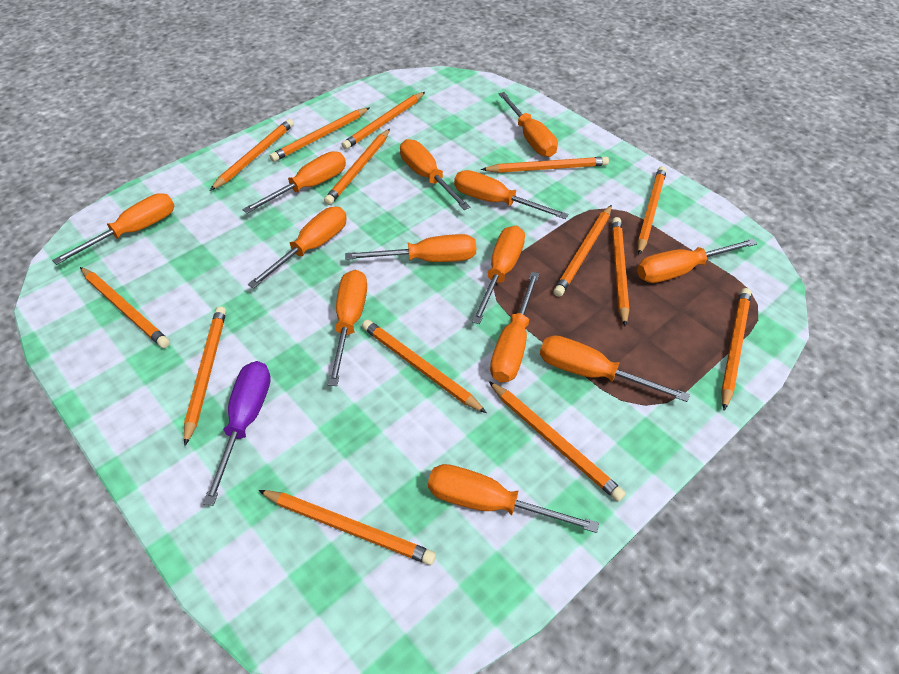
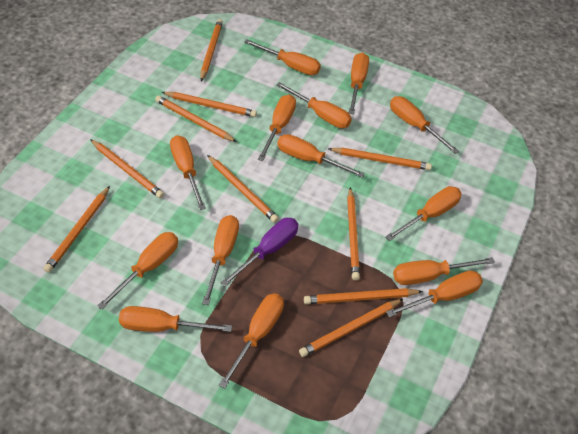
orange pencil: 14 -> 10
orange screwdriver: 13 -> 14

